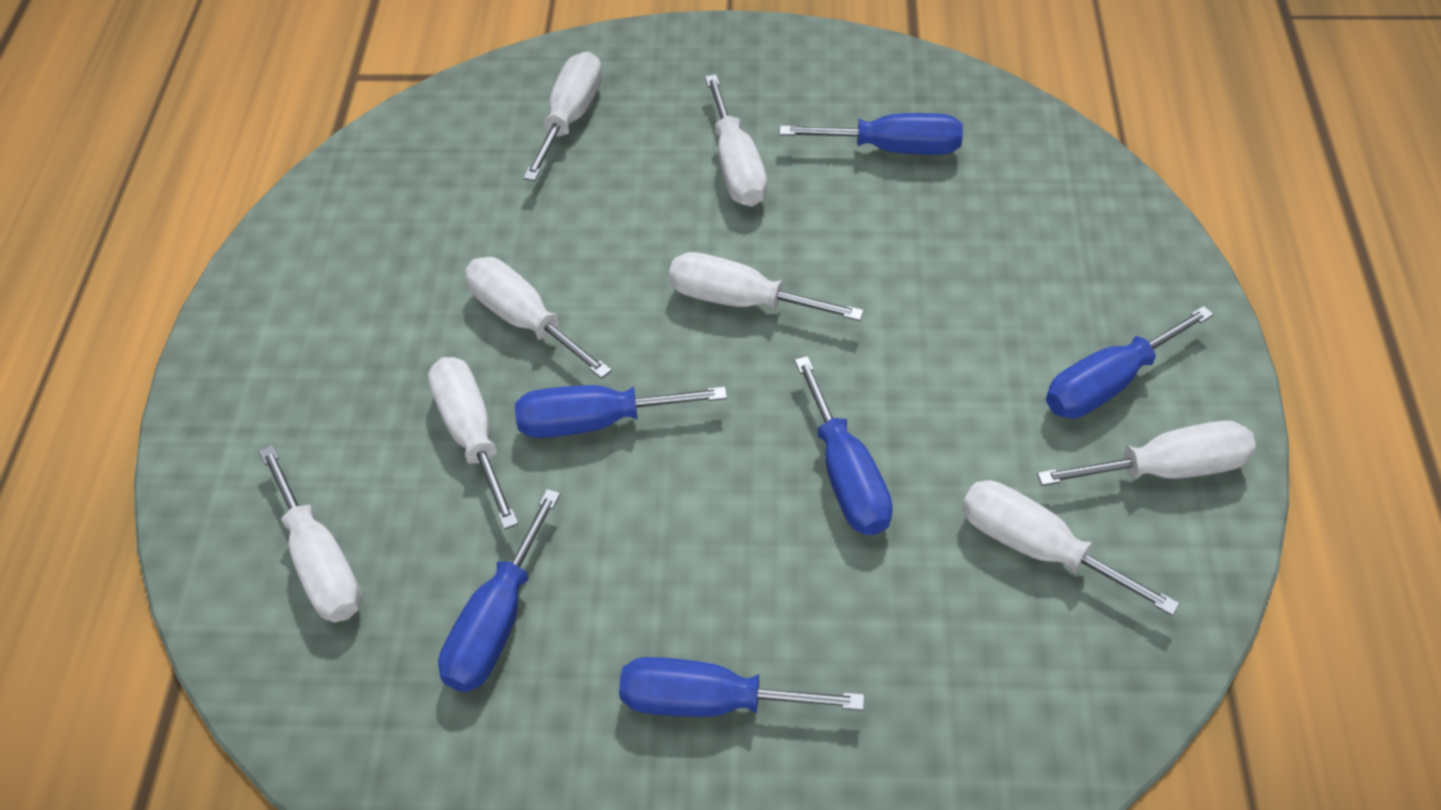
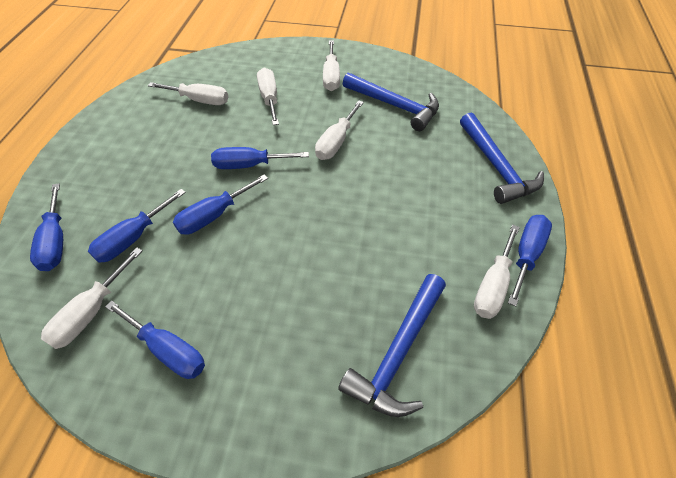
blue hammer: 0 -> 3
white screwdriver: 8 -> 6

